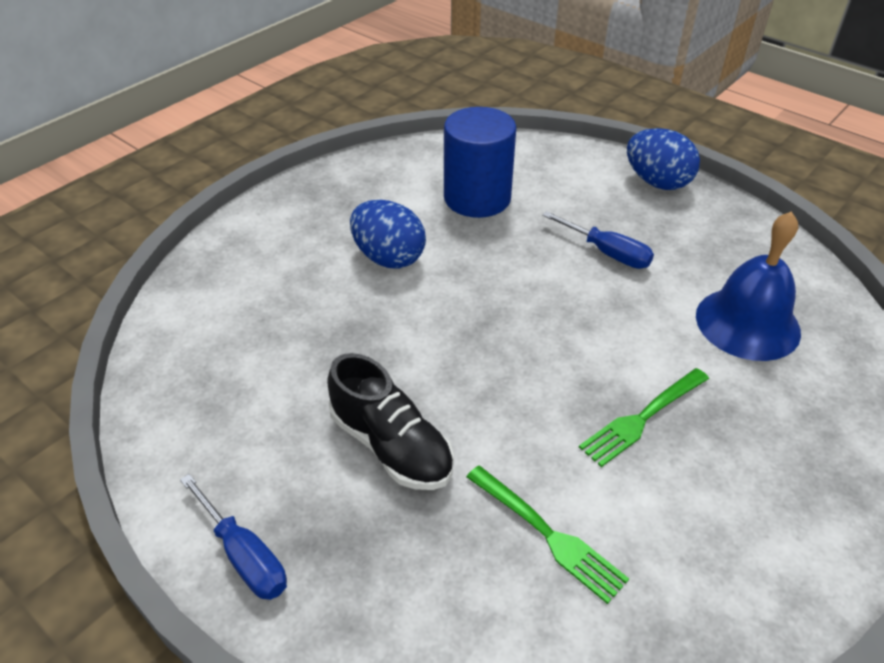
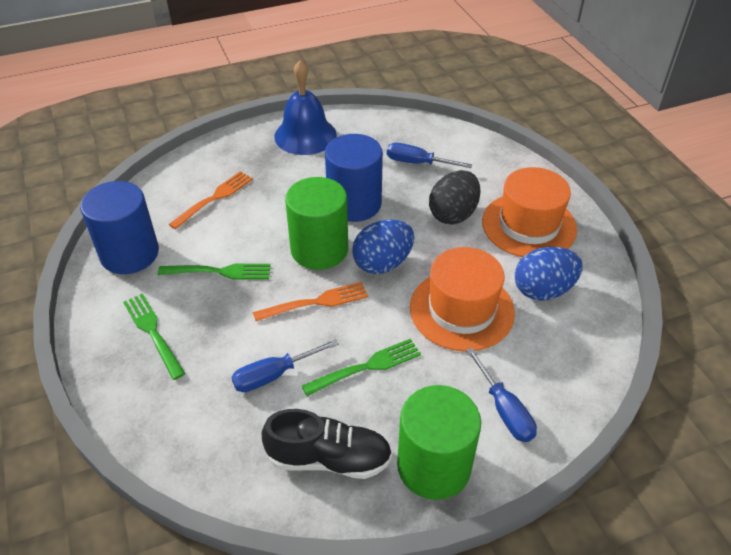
black egg: 0 -> 1
blue cylinder: 1 -> 2
blue screwdriver: 2 -> 3
green cylinder: 0 -> 2
green fork: 2 -> 3
orange fork: 0 -> 2
orange hat: 0 -> 2

